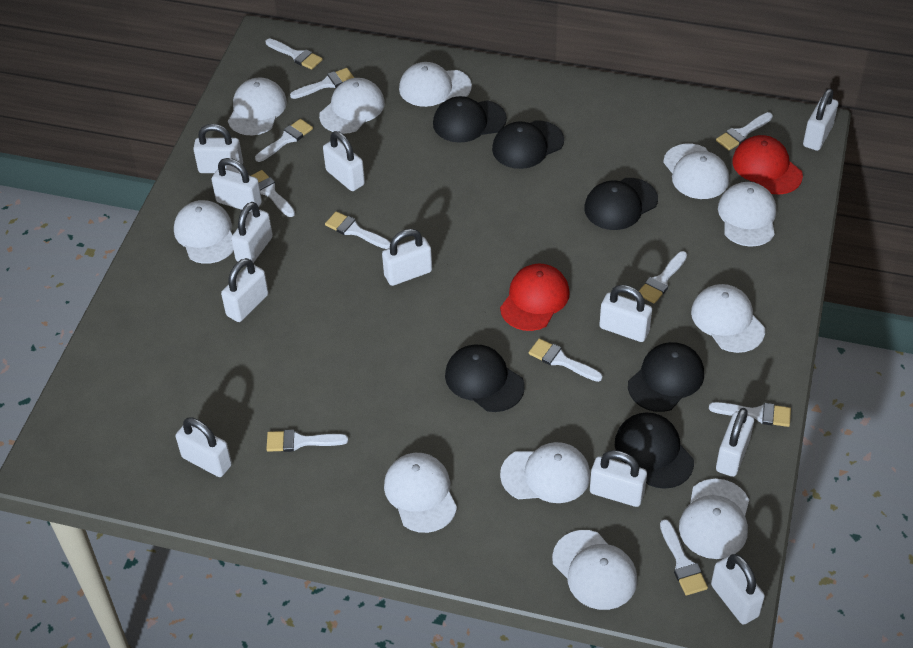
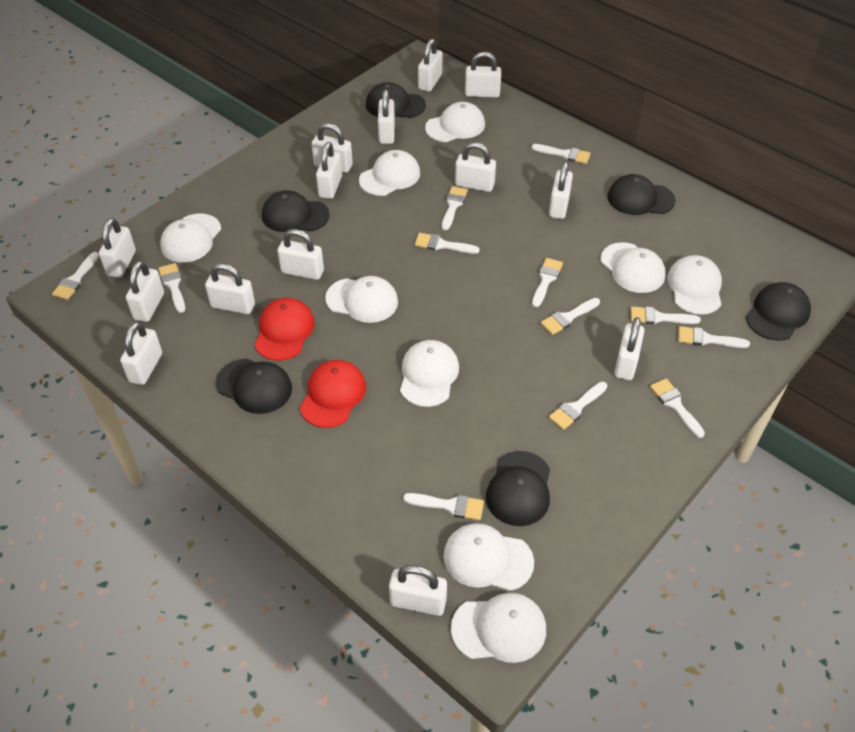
white brush: 11 -> 12
white cap: 11 -> 9
white padlock: 12 -> 14

